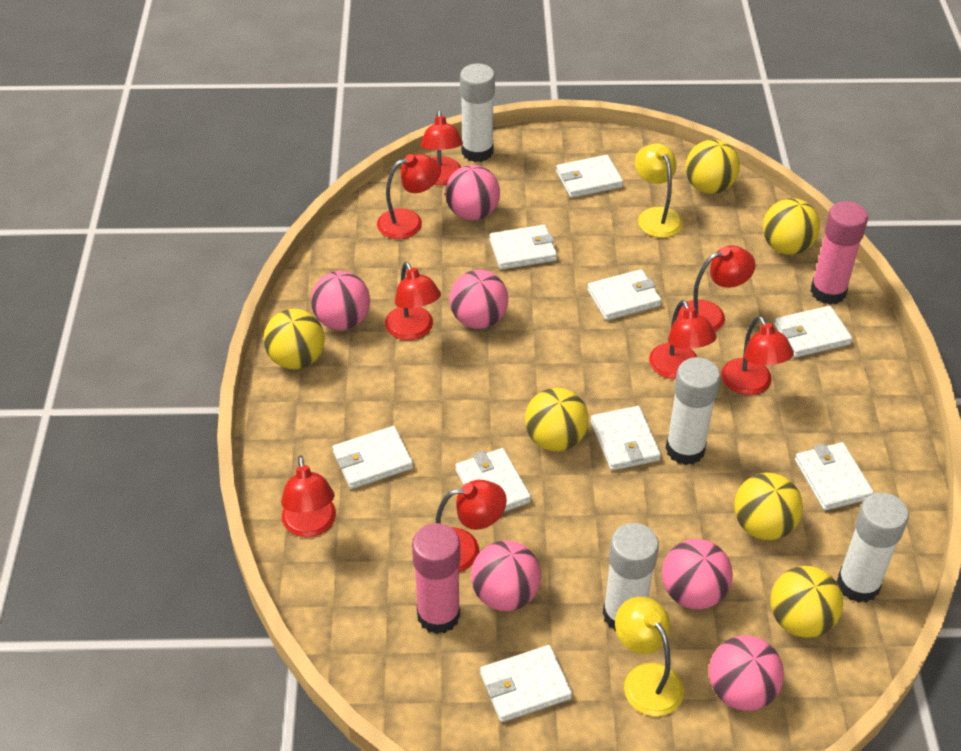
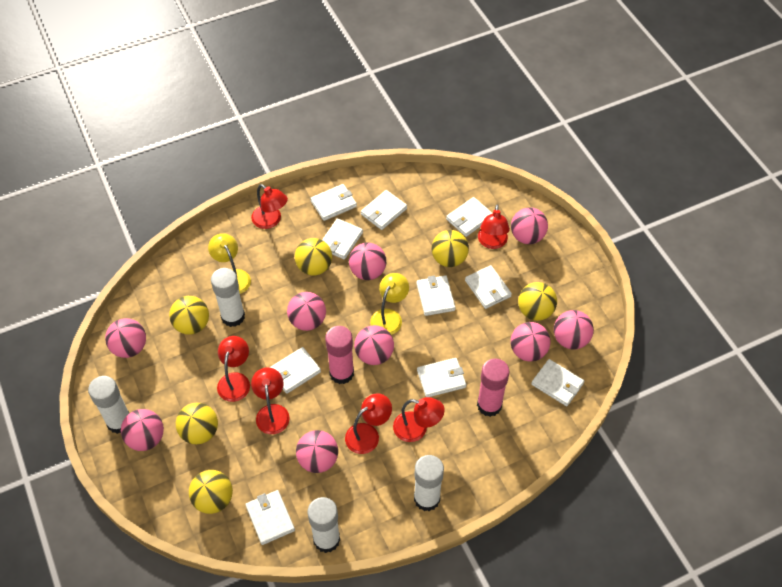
pink ball: 6 -> 9
red lamp: 8 -> 6
white wallet: 9 -> 10

